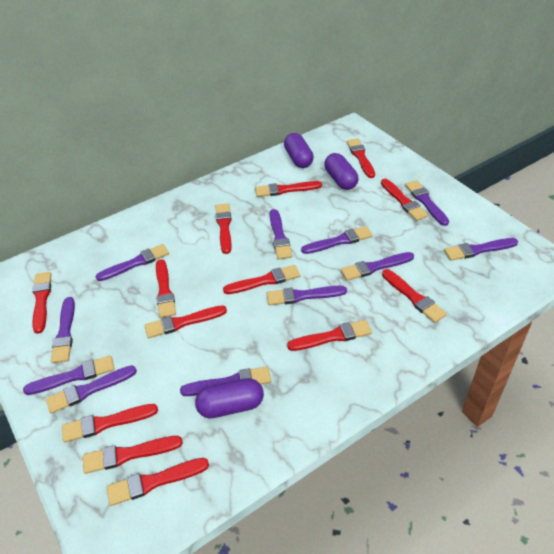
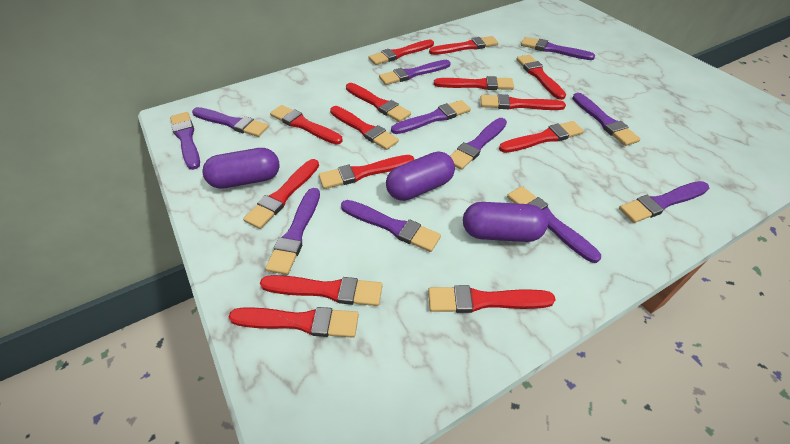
red brush: 13 -> 14

